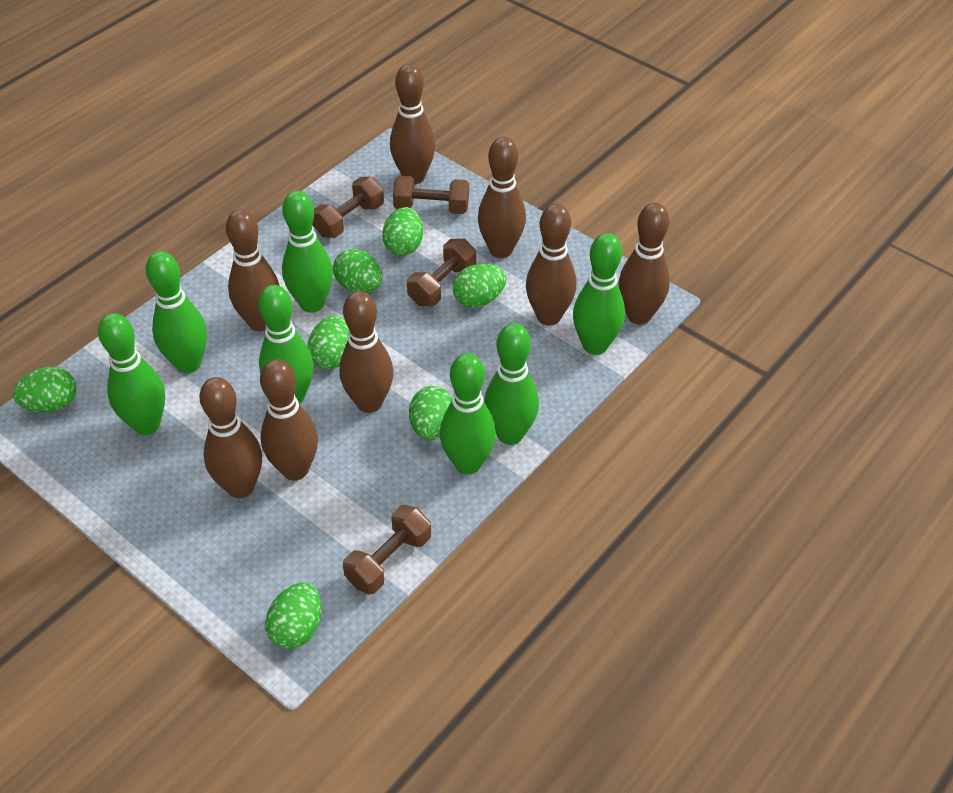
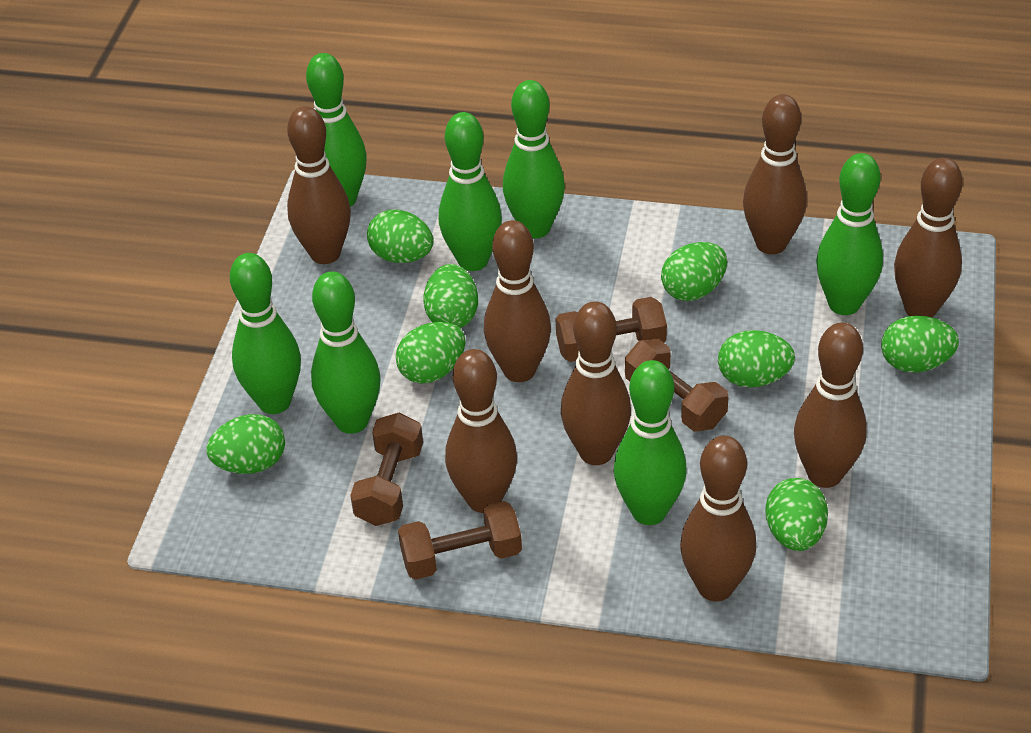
green egg: 7 -> 8

